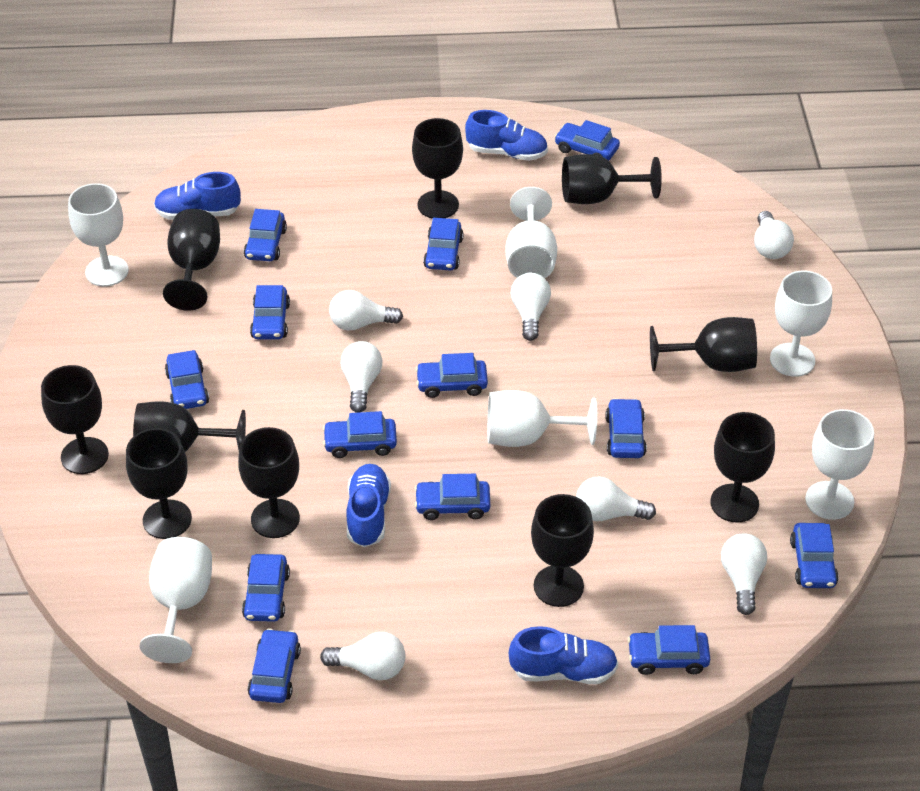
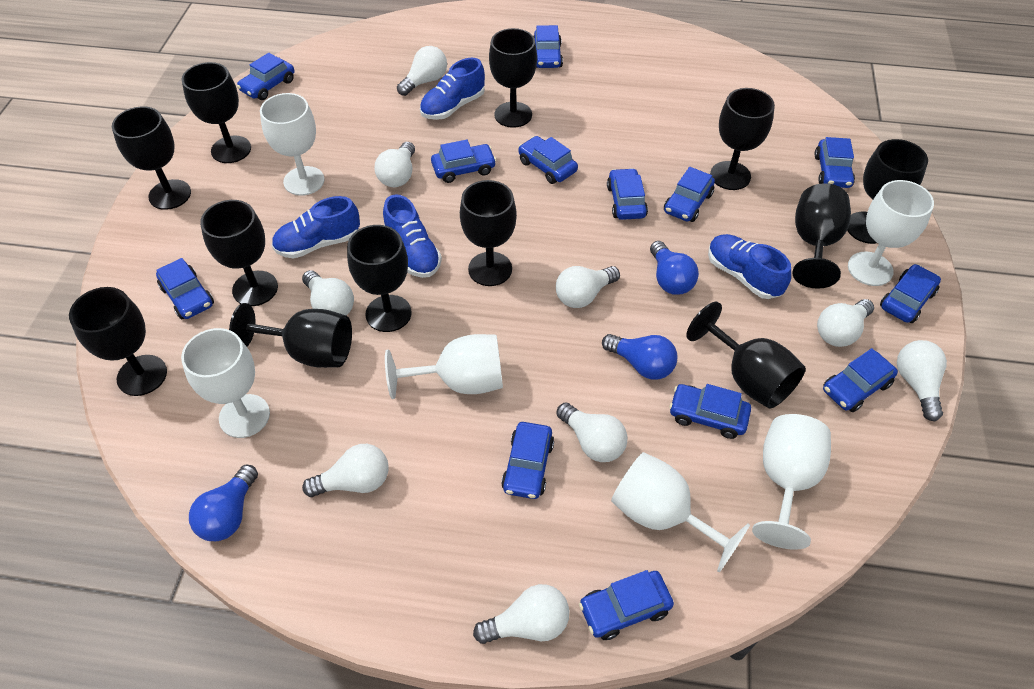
black goblet: 10 -> 12
blue light bulb: 0 -> 3
white light bulb: 7 -> 9

